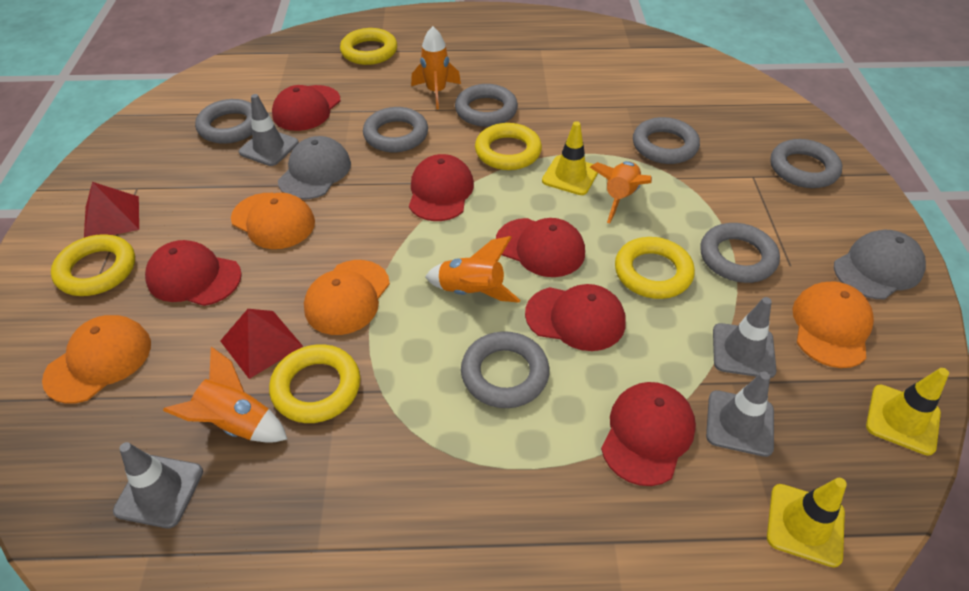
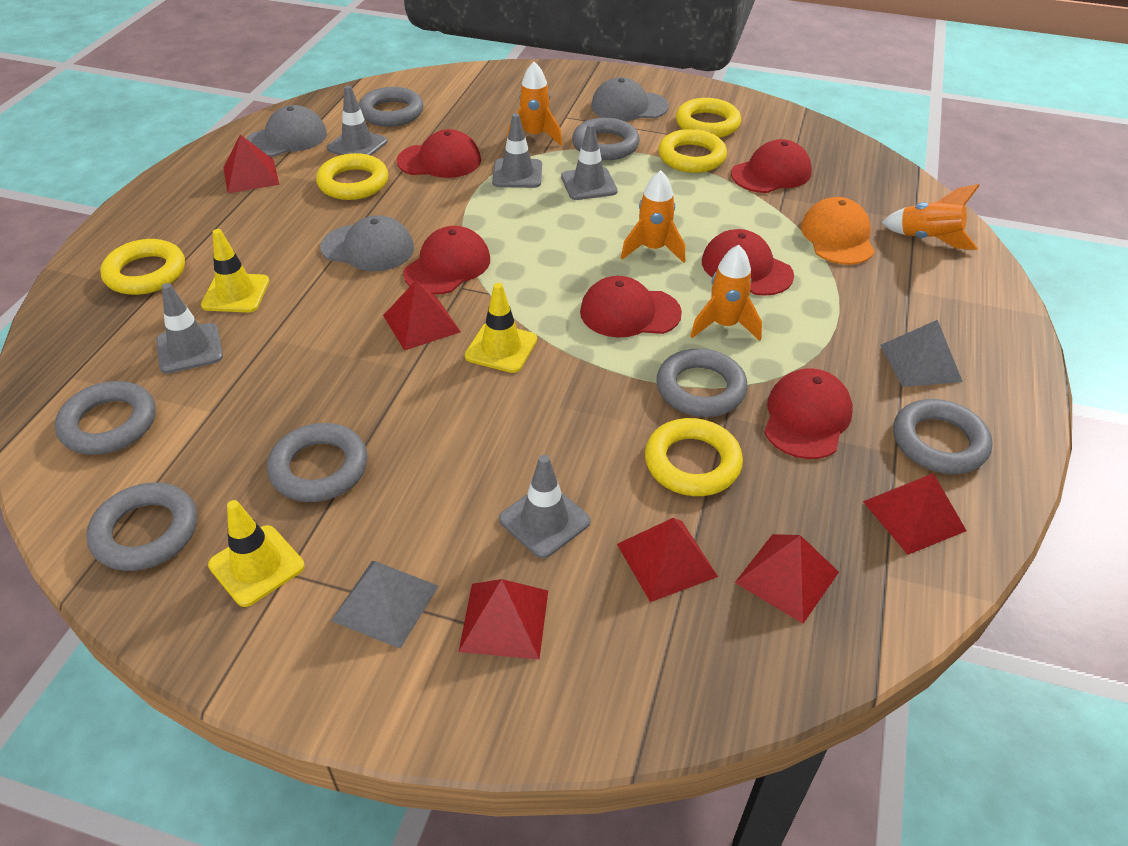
grey cap: 2 -> 3
grey pyramid: 0 -> 2
grey traffic cone: 4 -> 5
orange cap: 4 -> 1
red pyramid: 2 -> 6

